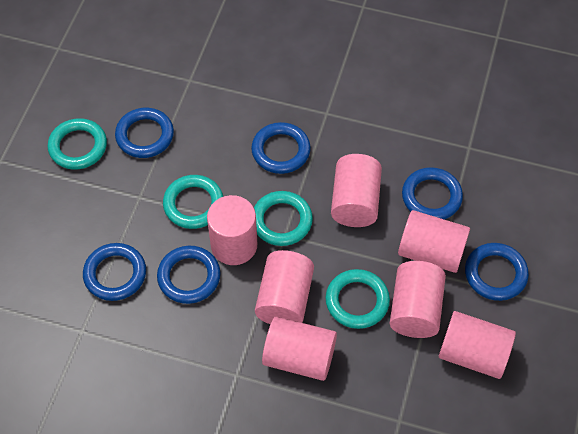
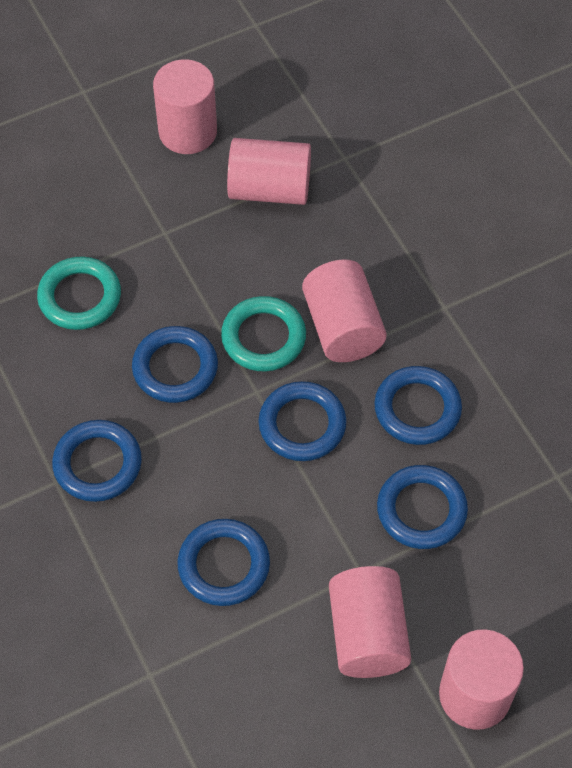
pink cylinder: 7 -> 5
turquoise ring: 4 -> 2

